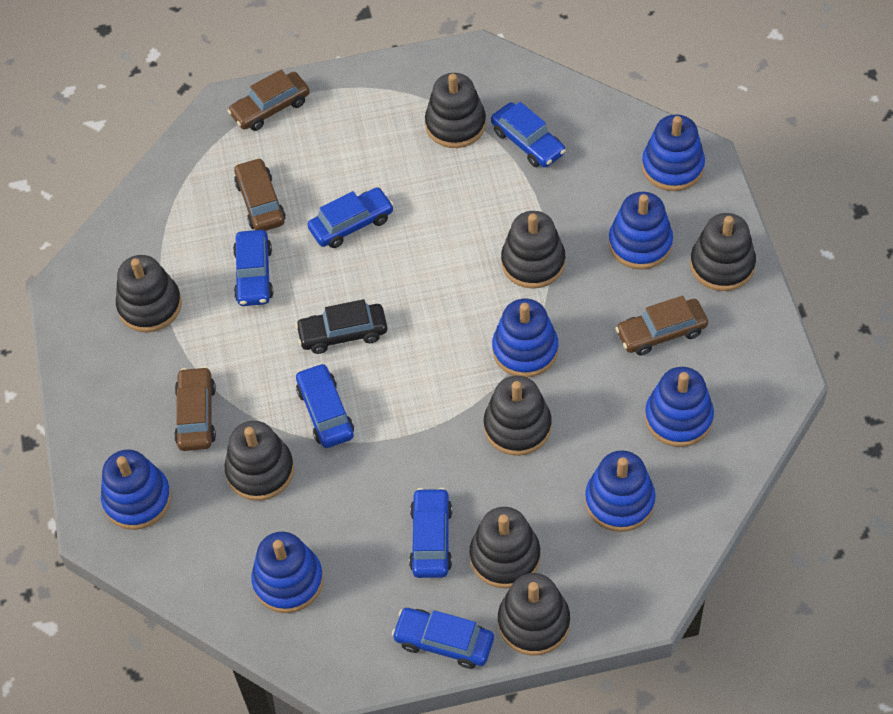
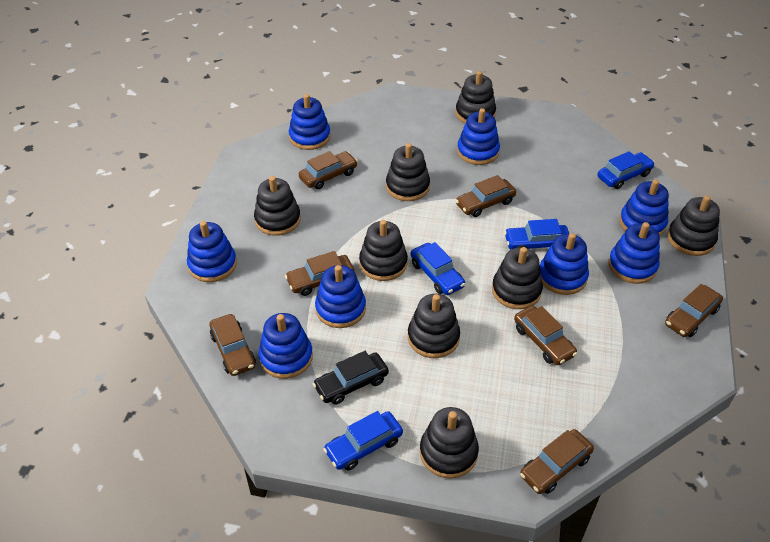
blue car: 6 -> 4
blue stacking toy: 7 -> 8
brown car: 4 -> 7

